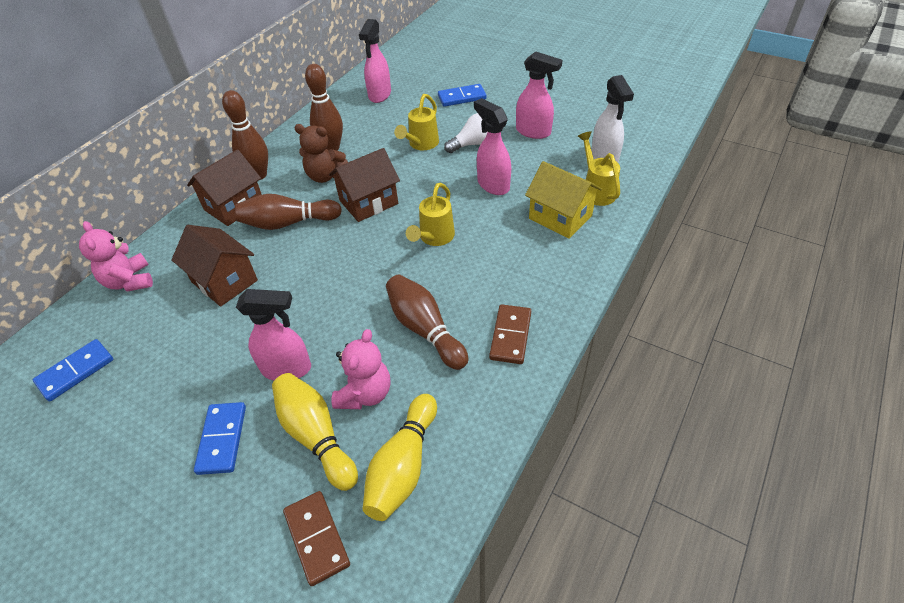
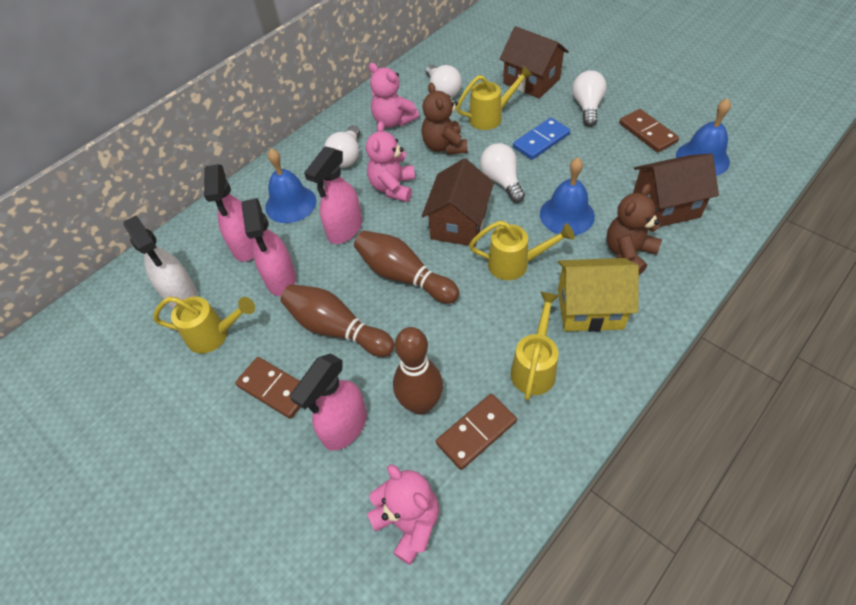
blue bell: 0 -> 3
blue domino: 3 -> 1
brown bowling pin: 4 -> 3
brown domino: 2 -> 3
brown teddy bear: 1 -> 2
pink teddy bear: 2 -> 3
white light bulb: 1 -> 4
yellow bowling pin: 2 -> 0
yellow watering can: 3 -> 4

